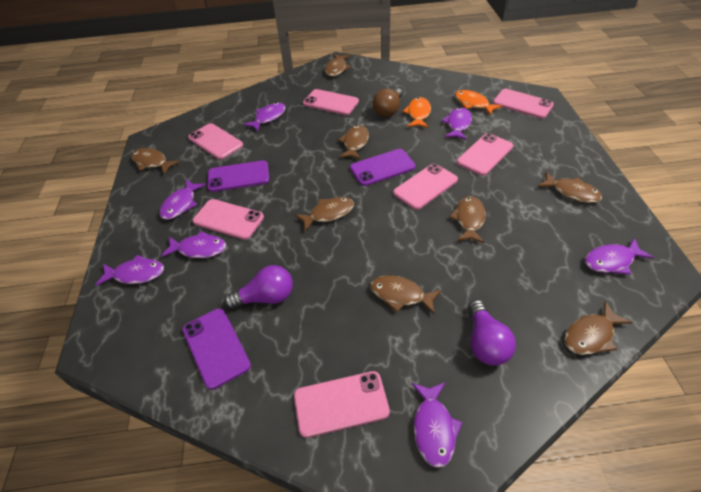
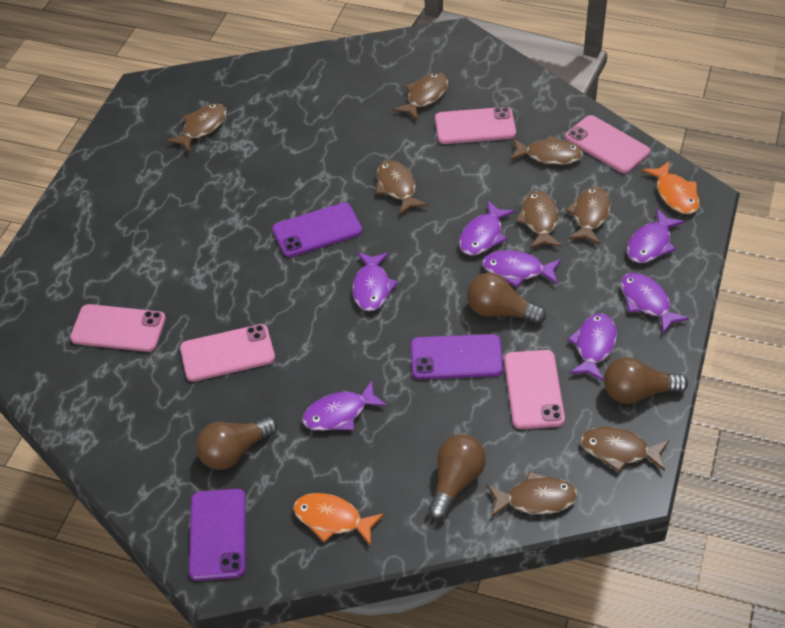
brown light bulb: 1 -> 4
pink phone: 7 -> 5
purple light bulb: 2 -> 0

